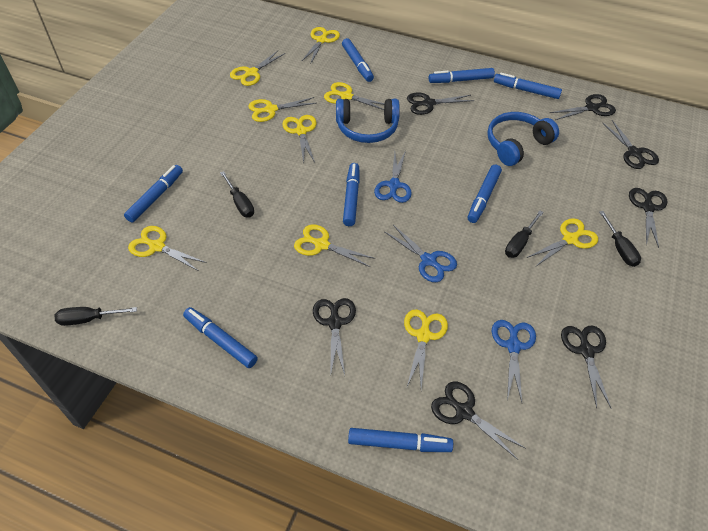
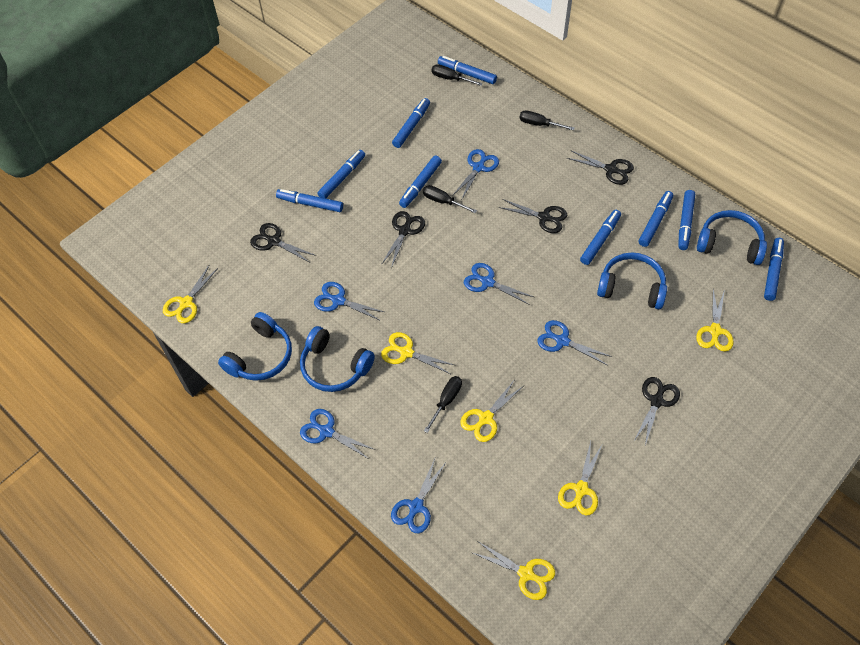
black scissors: 7 -> 5
blue headphones: 2 -> 4
blue marker: 8 -> 9
blue scissors: 3 -> 6
yellow scissors: 9 -> 6

